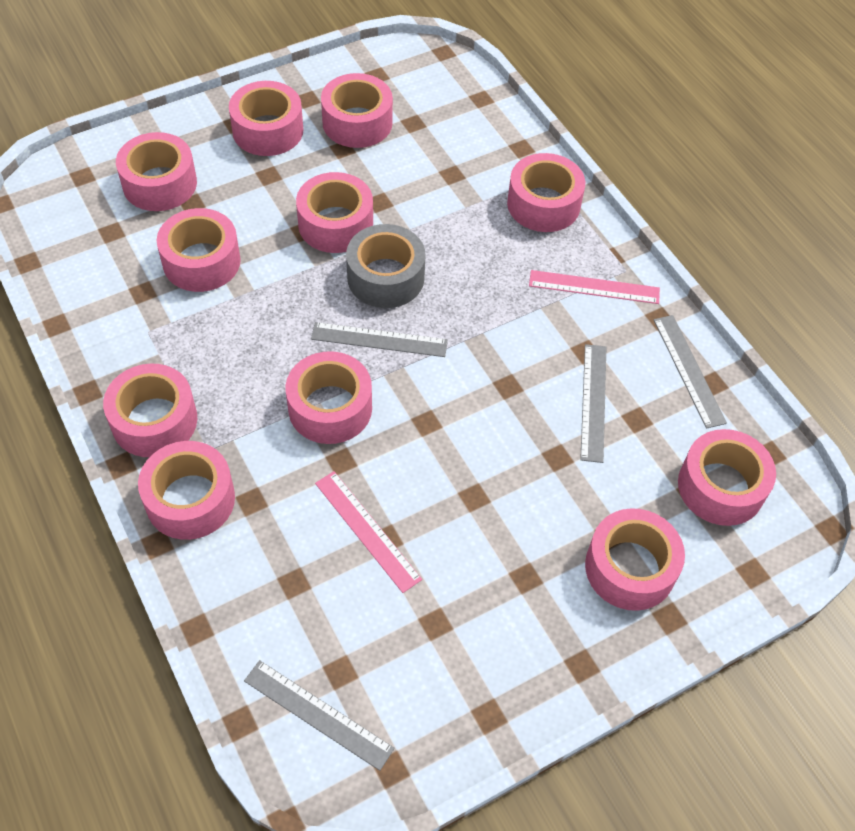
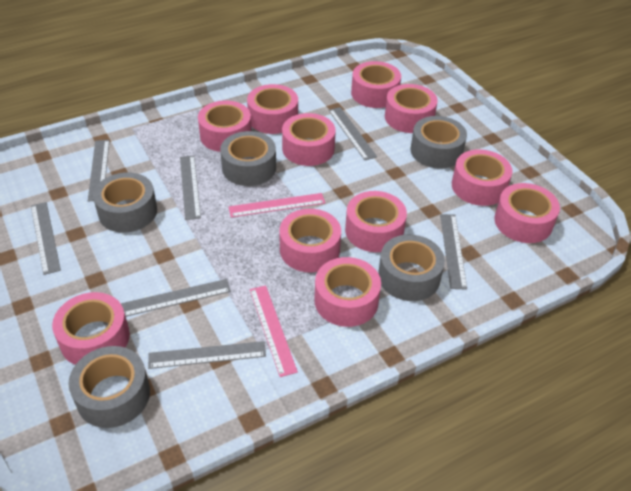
grey ruler: 4 -> 7
grey tape: 1 -> 5

